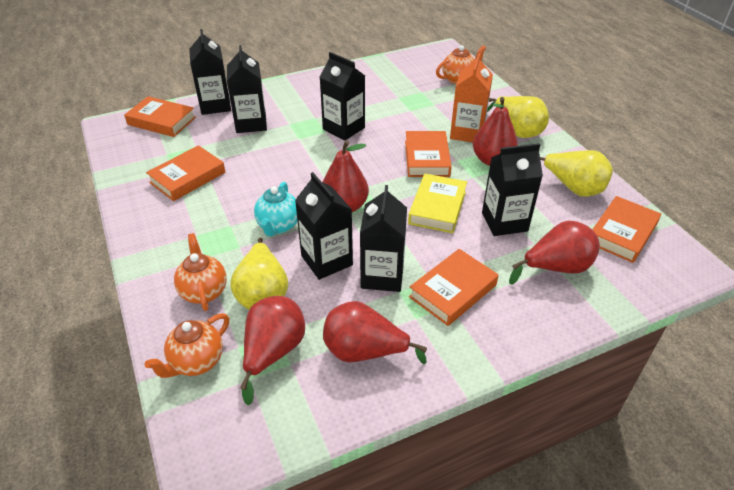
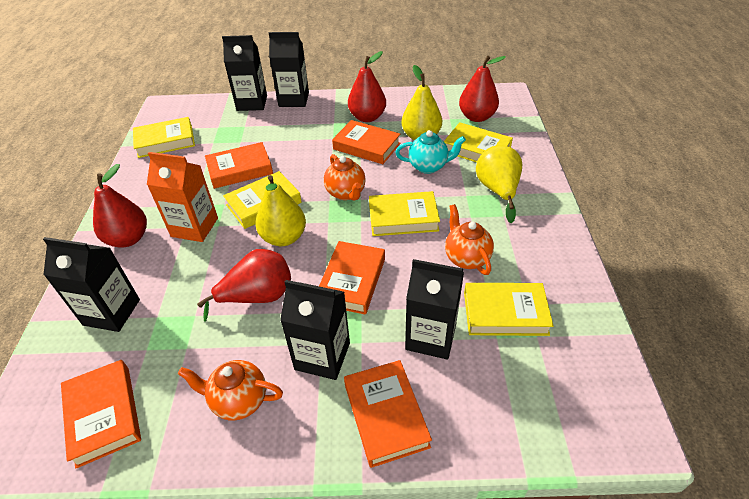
black carton: 6 -> 5
red pear: 5 -> 4
yellow book: 1 -> 5

